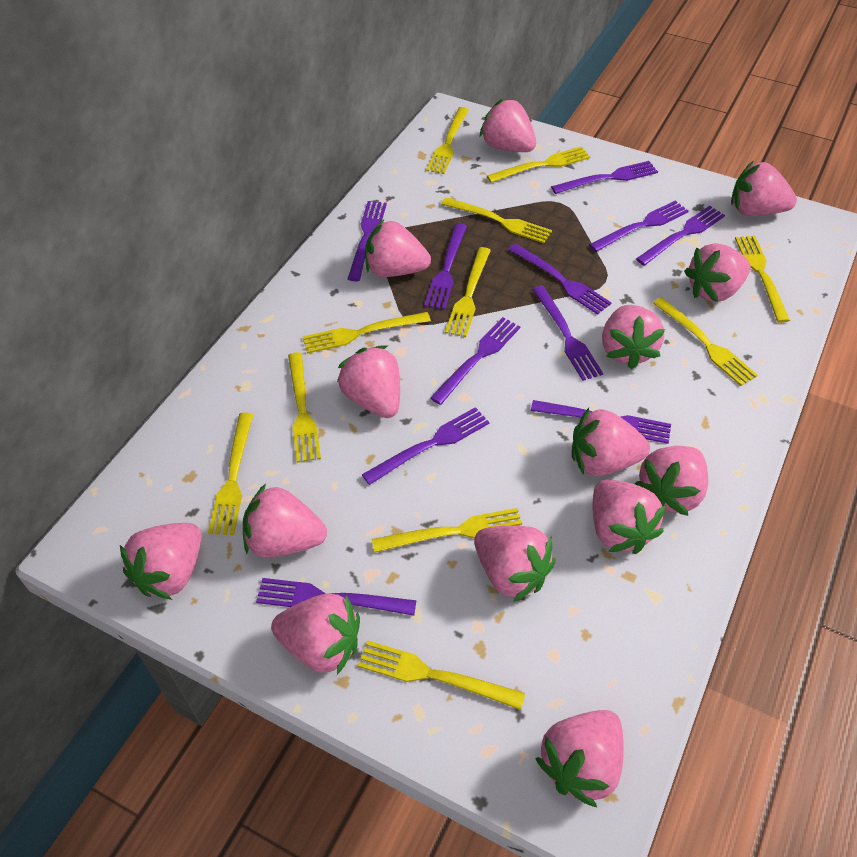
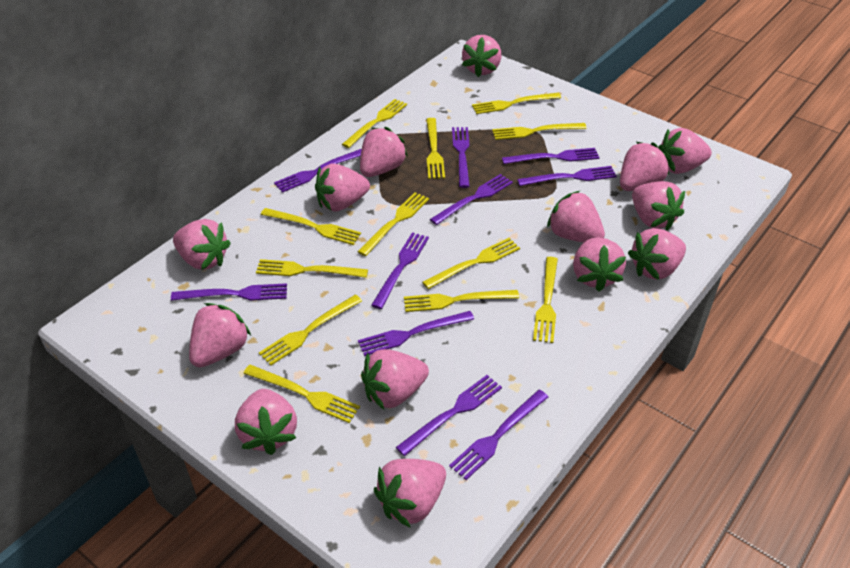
purple fork: 11 -> 10
yellow fork: 11 -> 12

